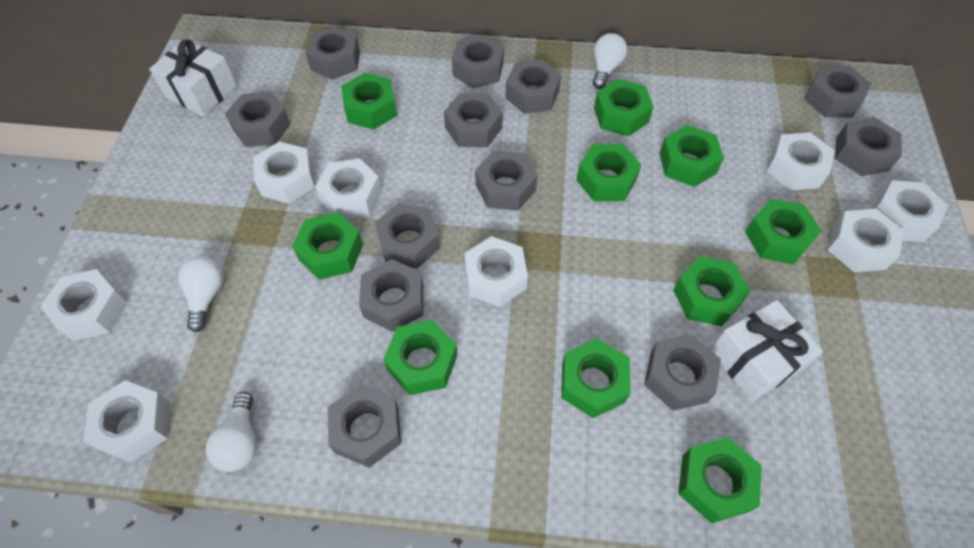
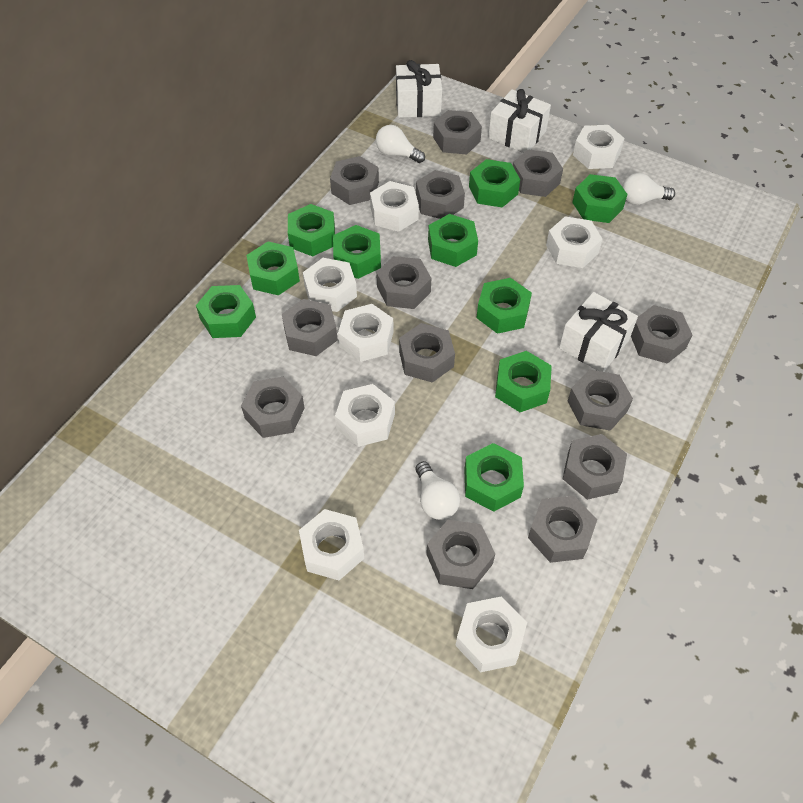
grey nut: 12 -> 13
white gift: 2 -> 3

